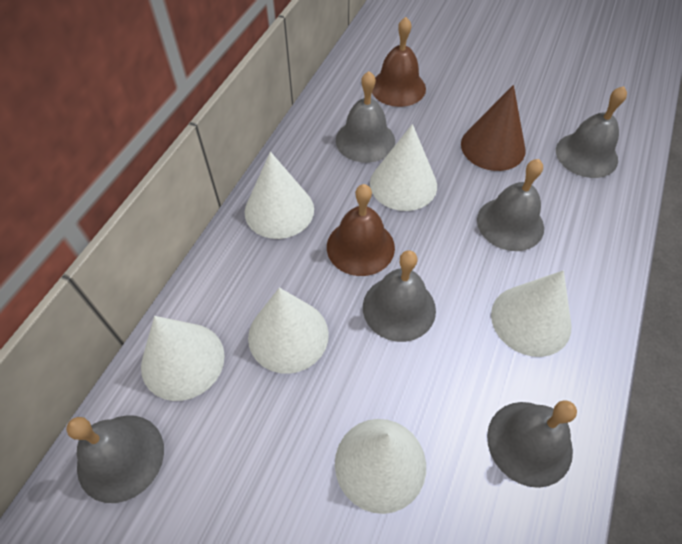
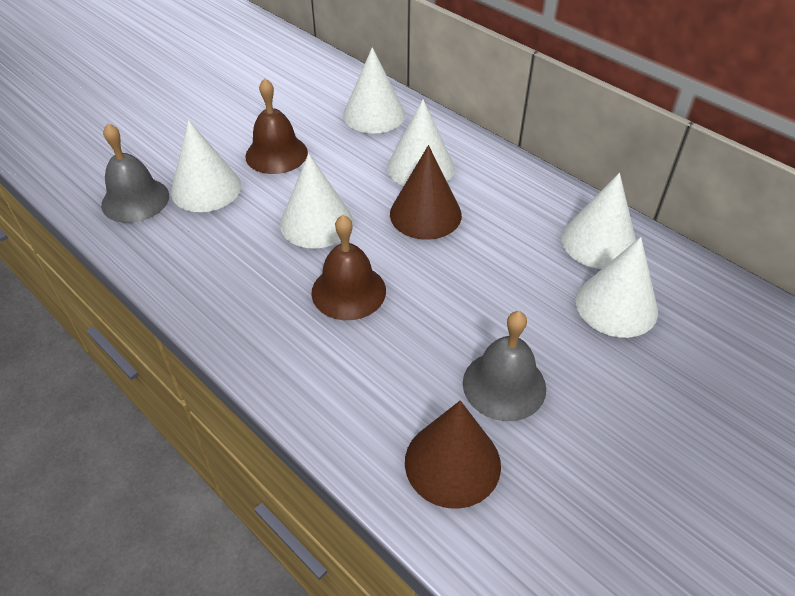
brown cone: 1 -> 2
grey bell: 6 -> 2

